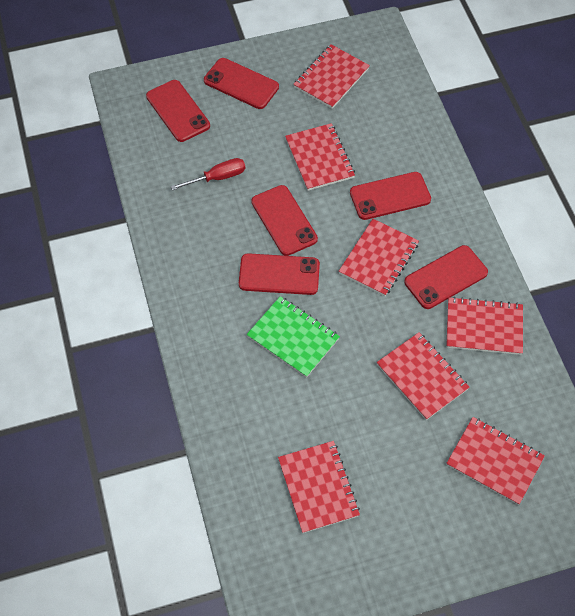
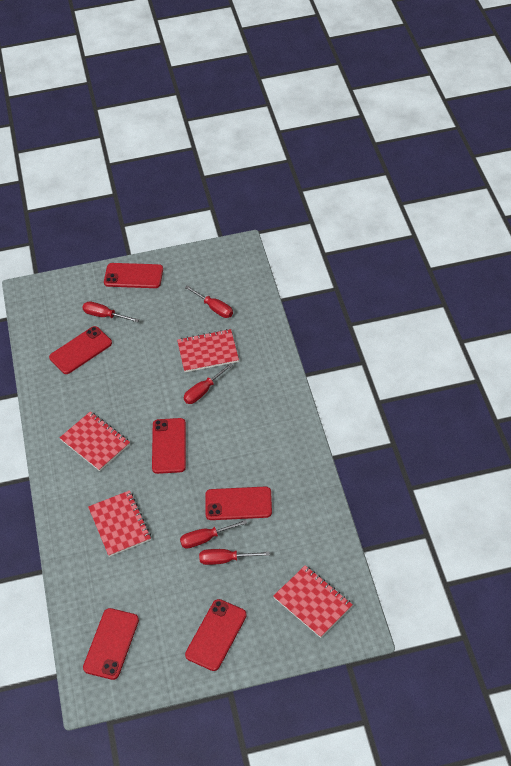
green notebook: 1 -> 0
red notebook: 7 -> 4
red screwdriver: 1 -> 5

